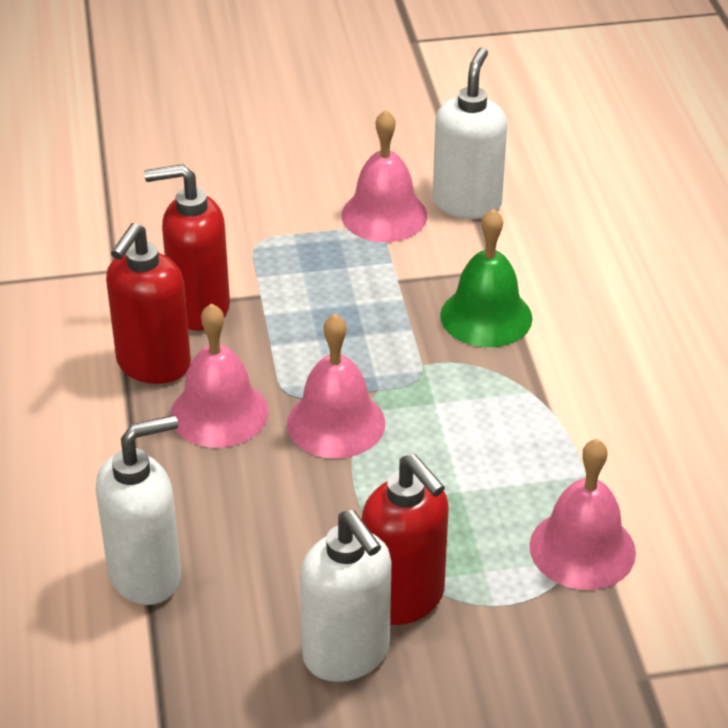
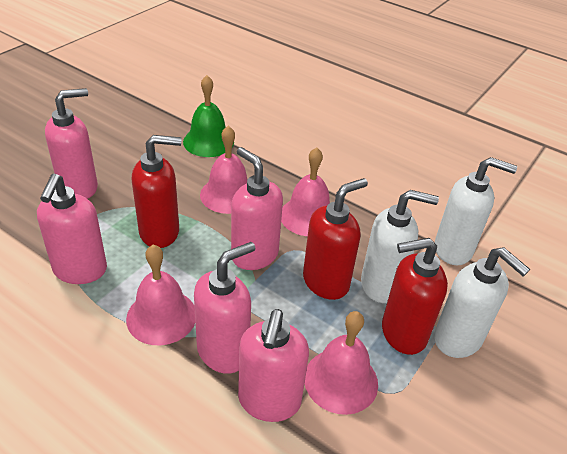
pink soap dispenser: 0 -> 5

